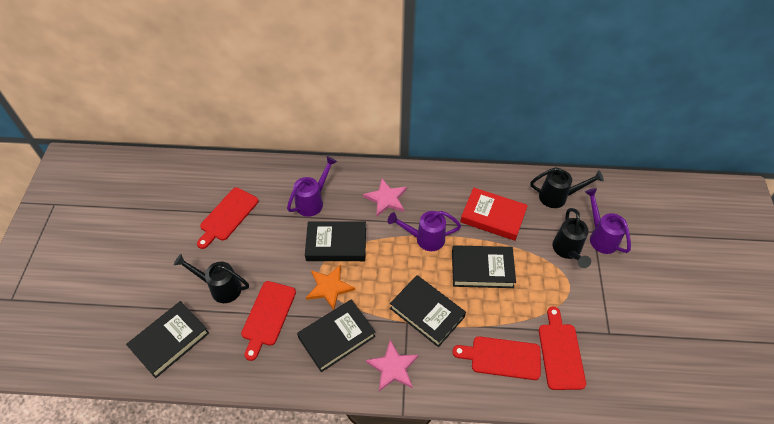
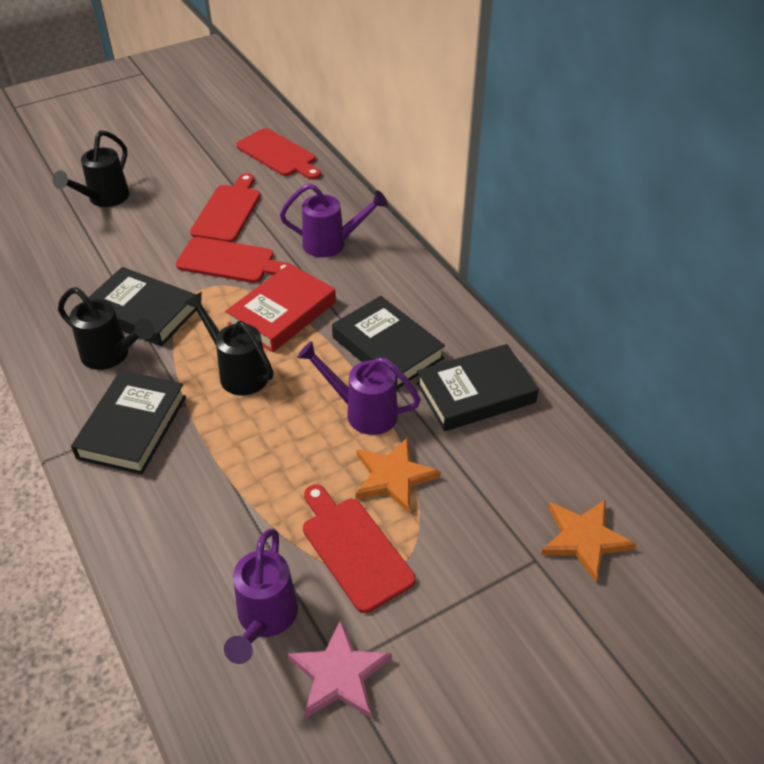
black book: 5 -> 4
orange star: 1 -> 2
pink star: 2 -> 1

